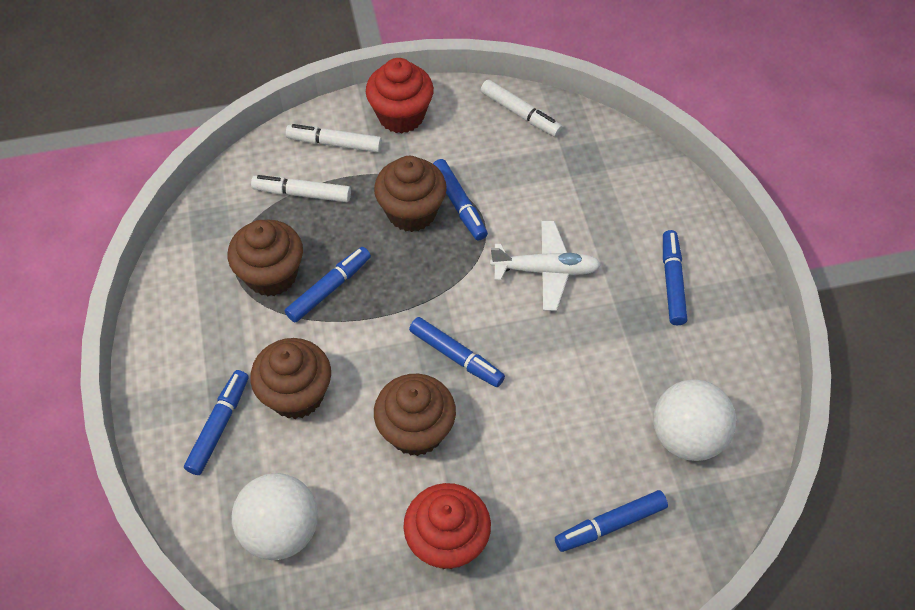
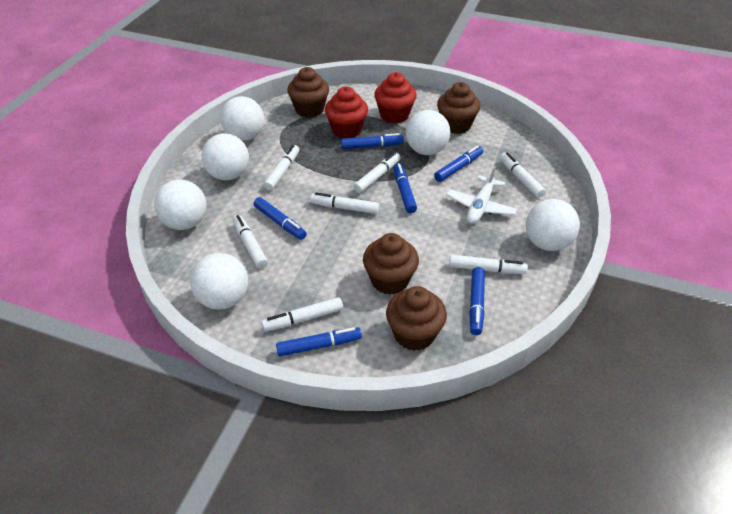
white ball: 2 -> 6
white marker: 3 -> 7

